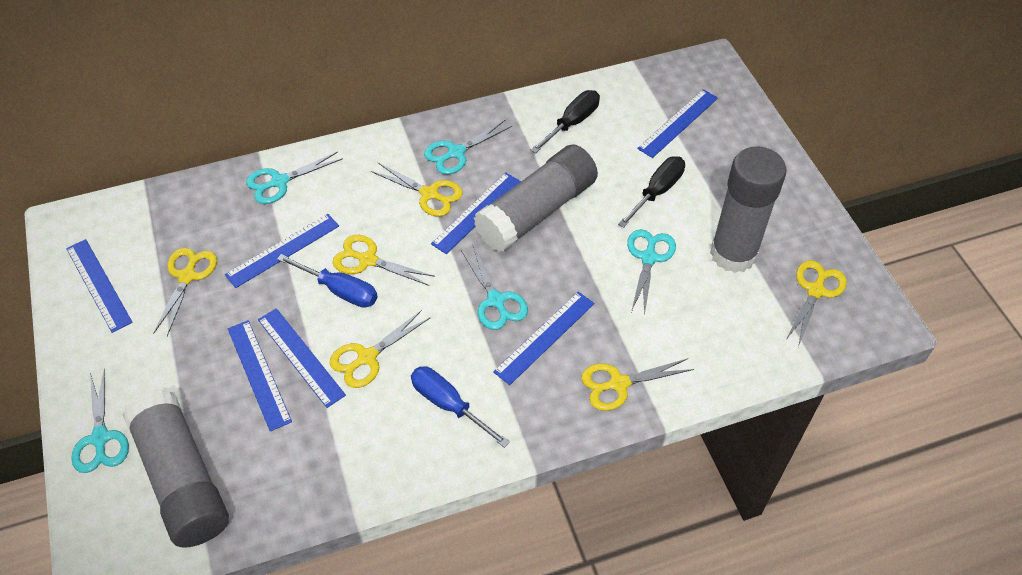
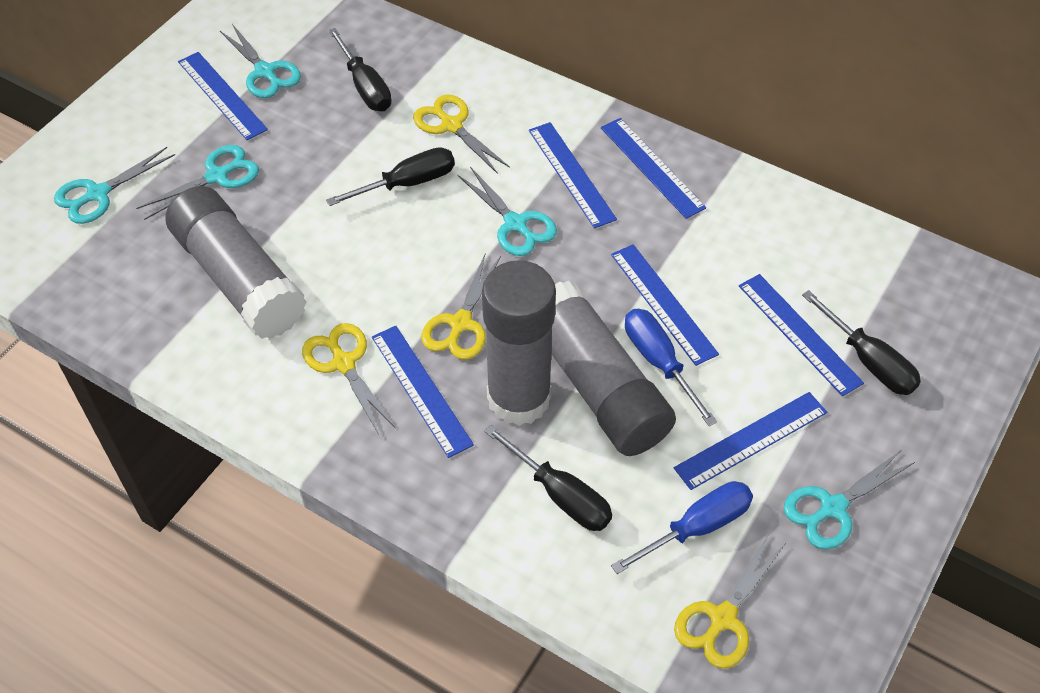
black screwdriver: 2 -> 4
yellow scissors: 6 -> 4

